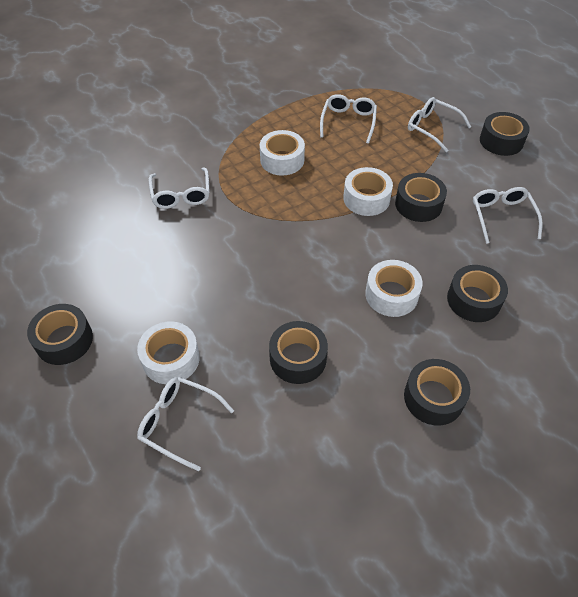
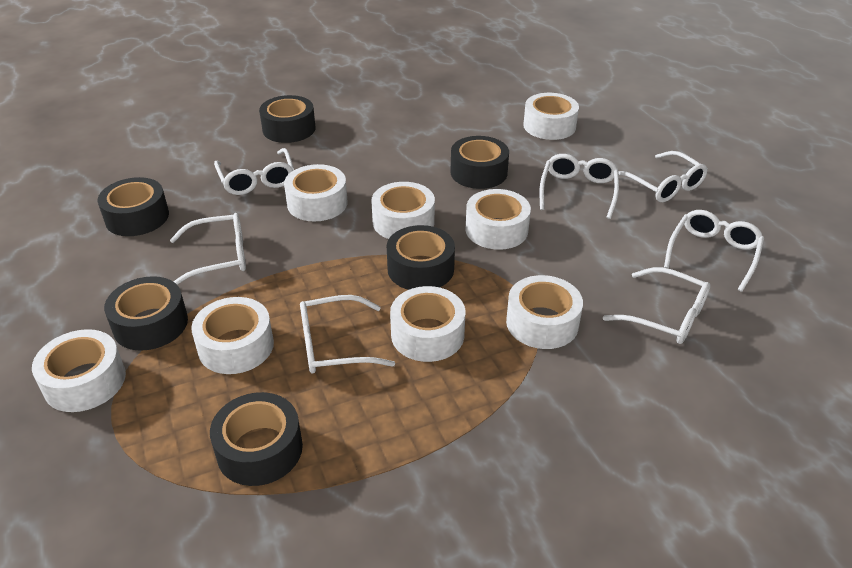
white glasses: 5 -> 7
white tape: 4 -> 8

